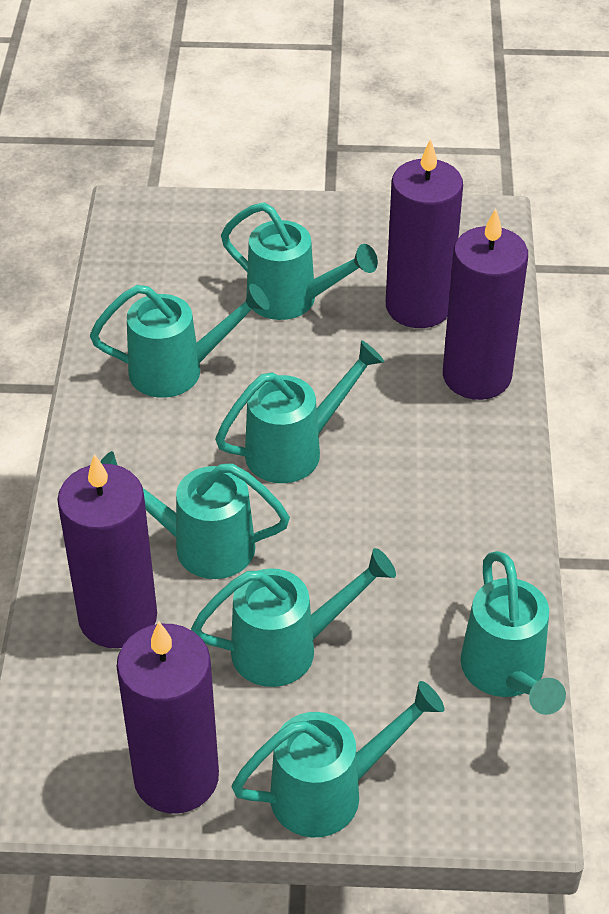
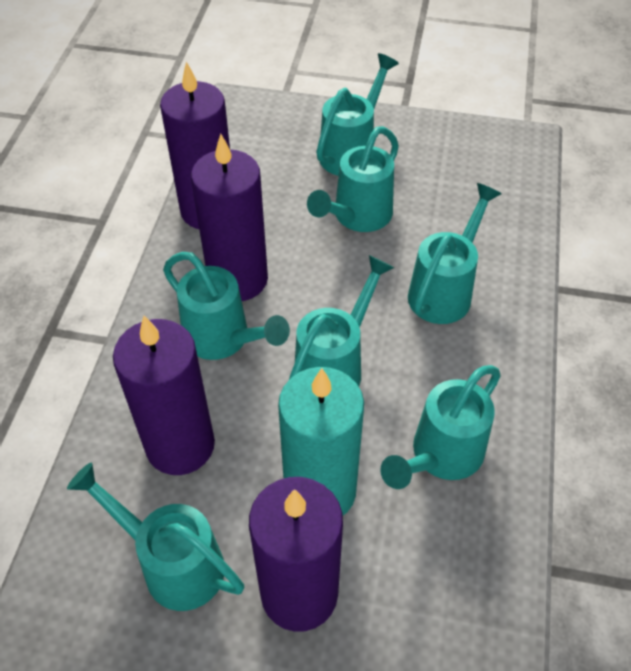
turquoise candle: 0 -> 1

